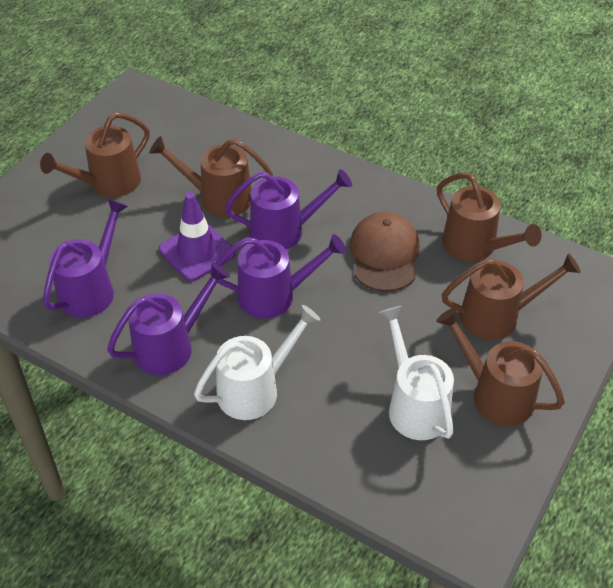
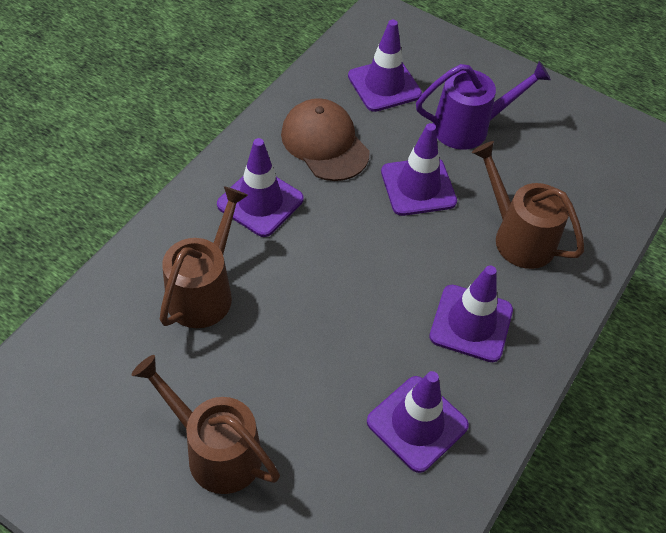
brown watering can: 5 -> 3
purple traffic cone: 1 -> 5
purple watering can: 4 -> 1
white watering can: 2 -> 0

